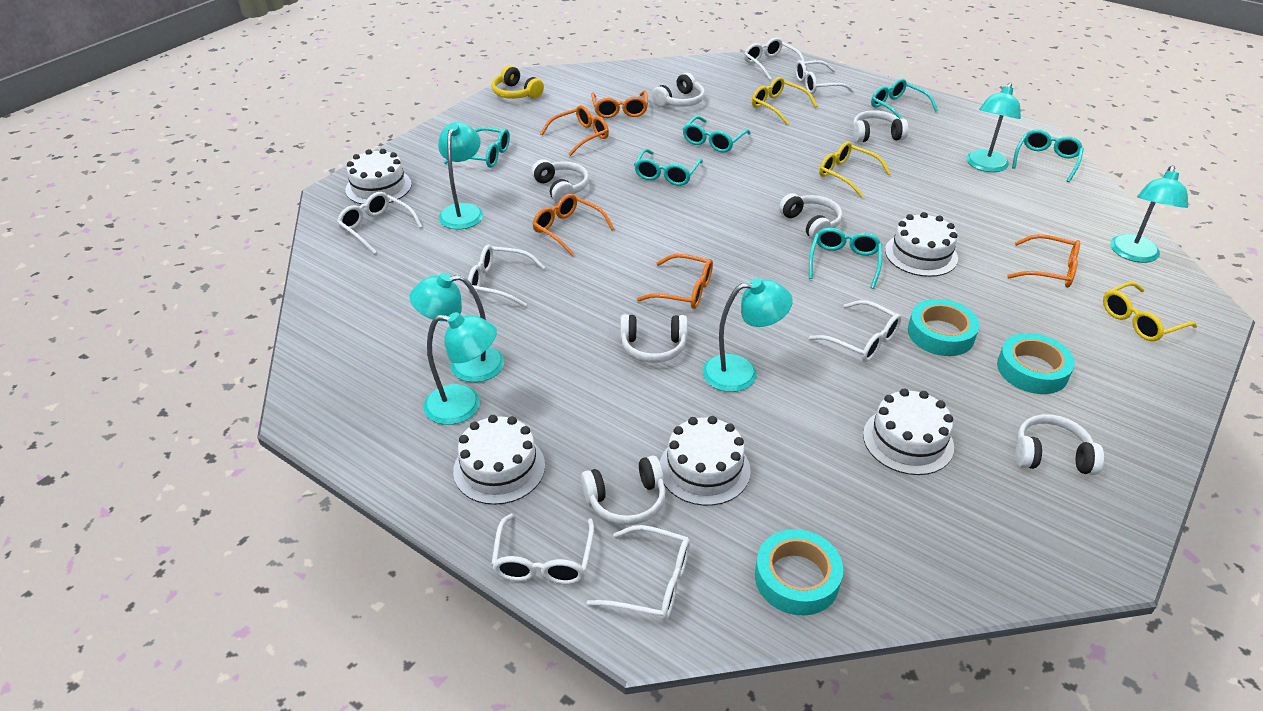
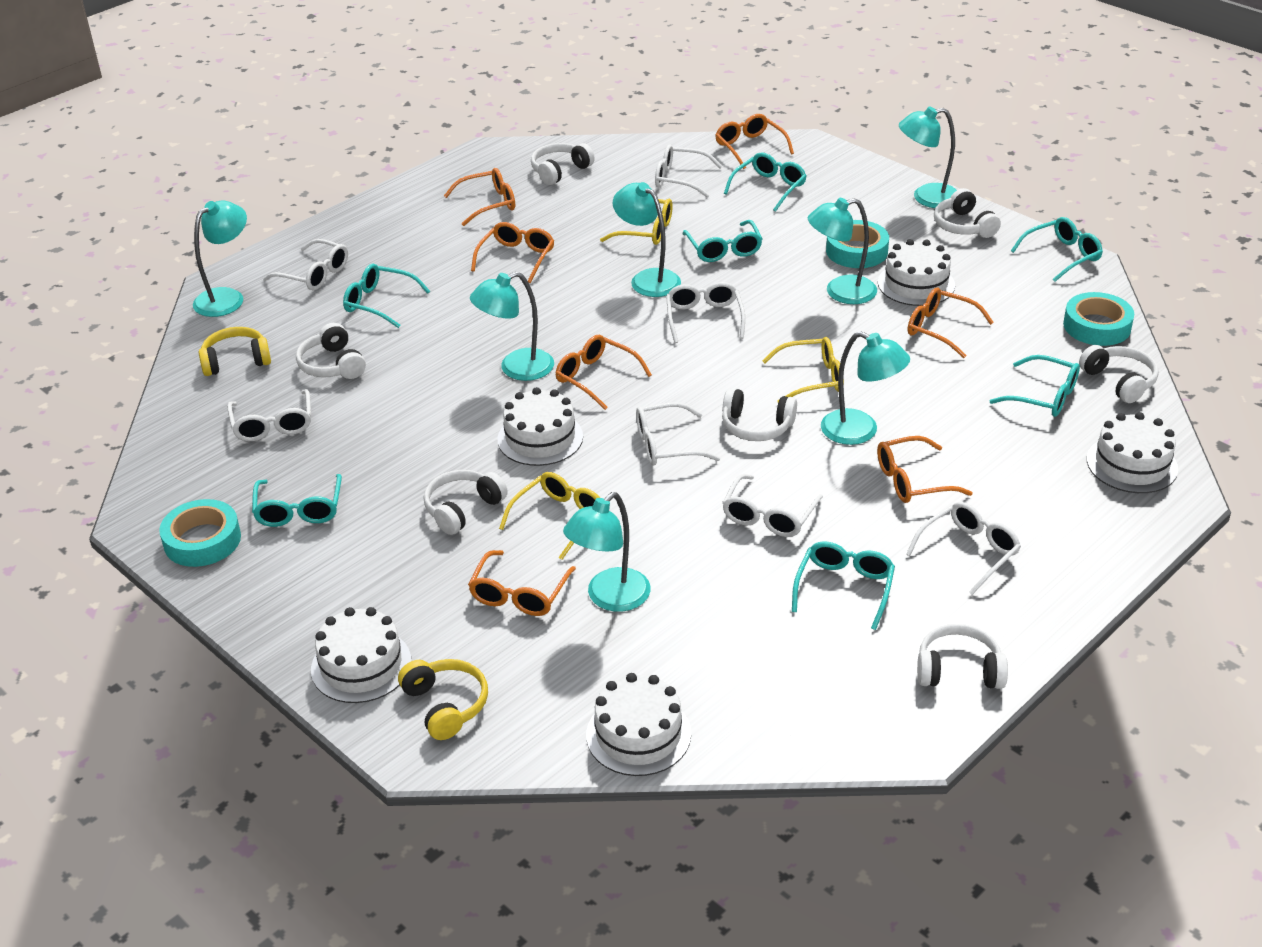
orange glasses: 5 -> 7
turquoise glasses: 6 -> 7
turquoise lamp: 6 -> 7
yellow headphones: 1 -> 2

